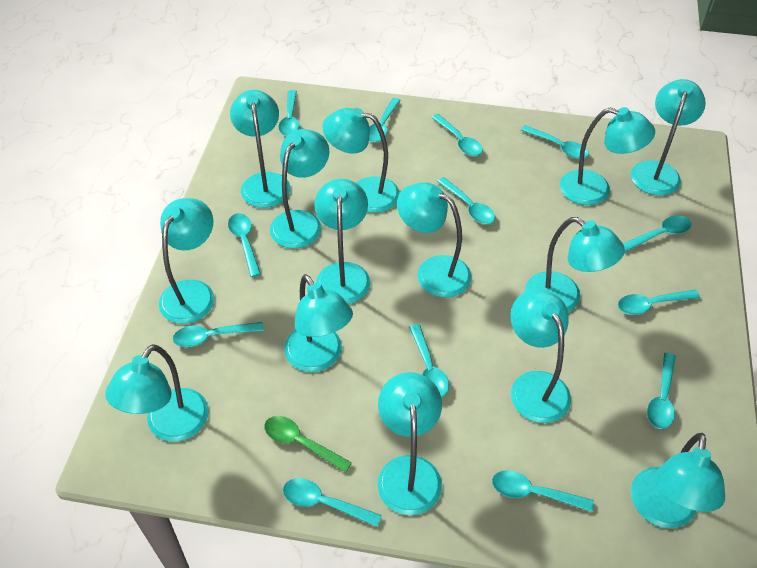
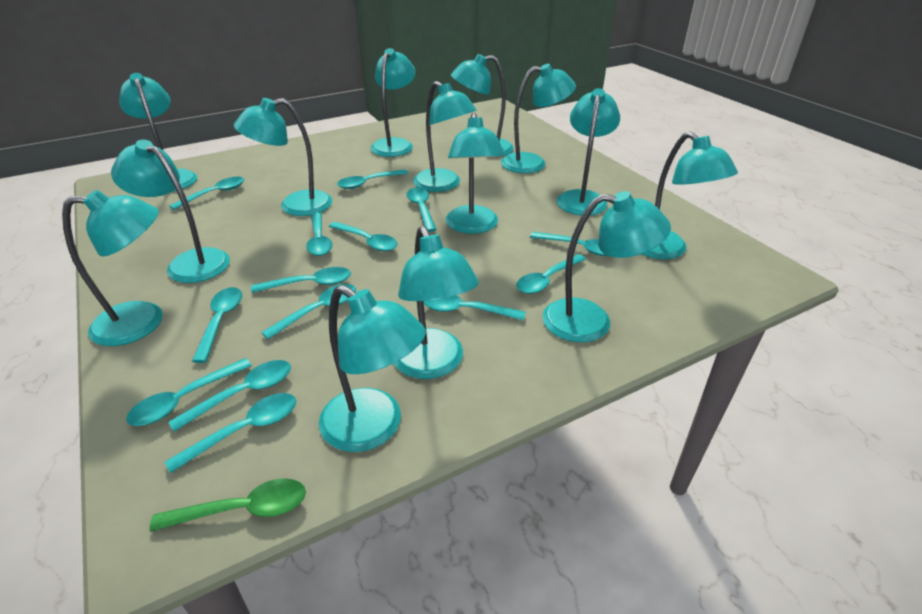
turquoise spoon: 13 -> 14

